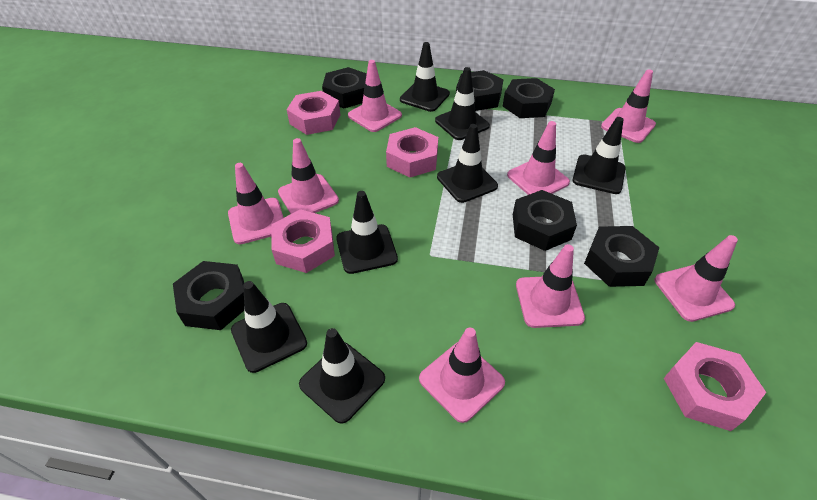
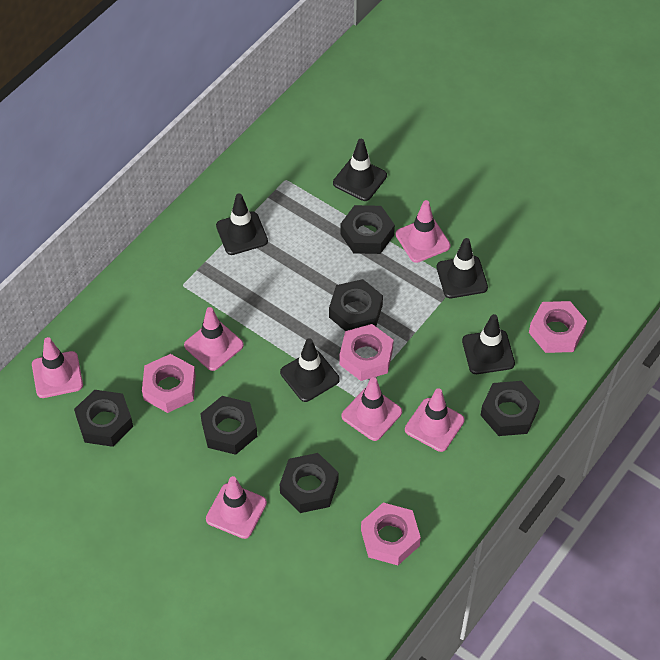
black traffic cone: 7 -> 5
pink traffic cone: 8 -> 6

